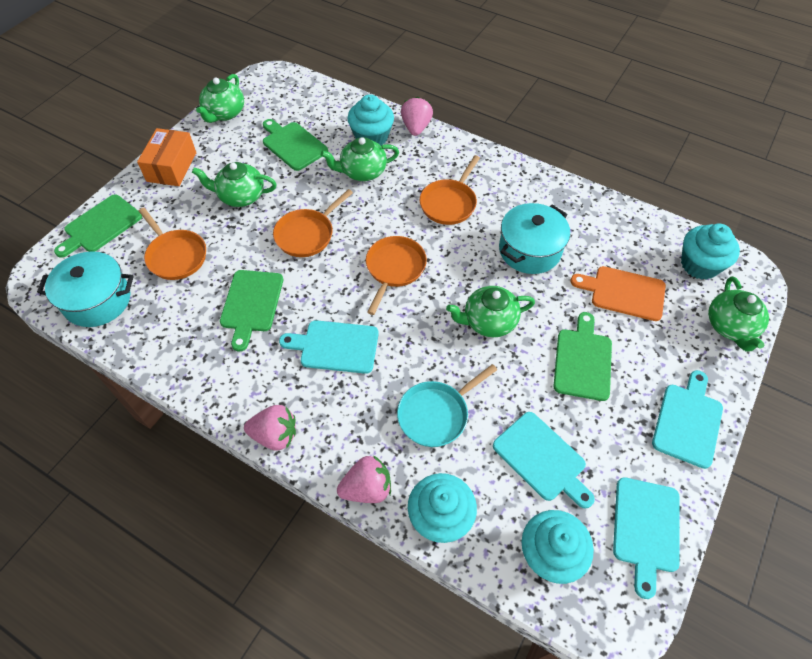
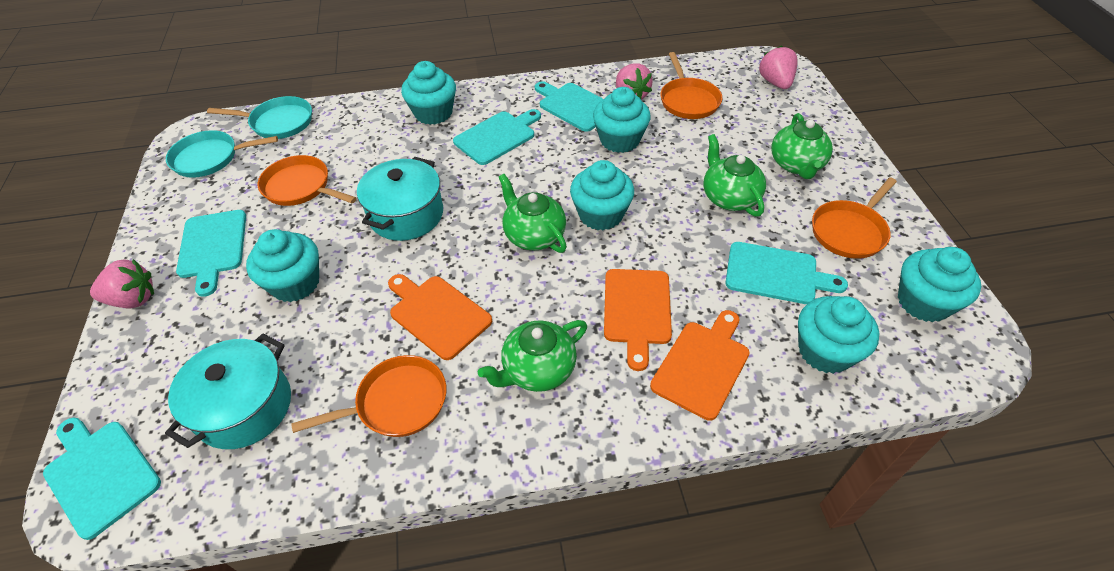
green cutting board: 4 -> 0
green teapot: 5 -> 4
orange box: 1 -> 0
orange cutting board: 1 -> 3
turquoise cupcake: 4 -> 6
turquoise cutting board: 4 -> 5
turquoise pan: 1 -> 2

